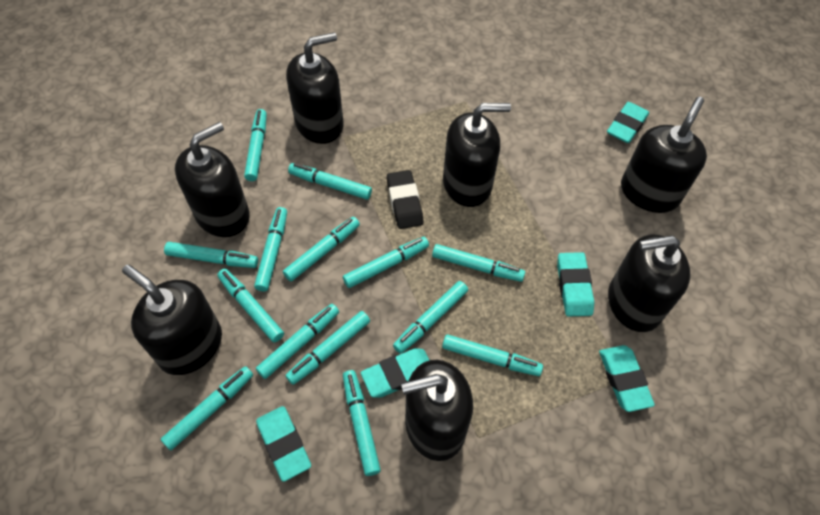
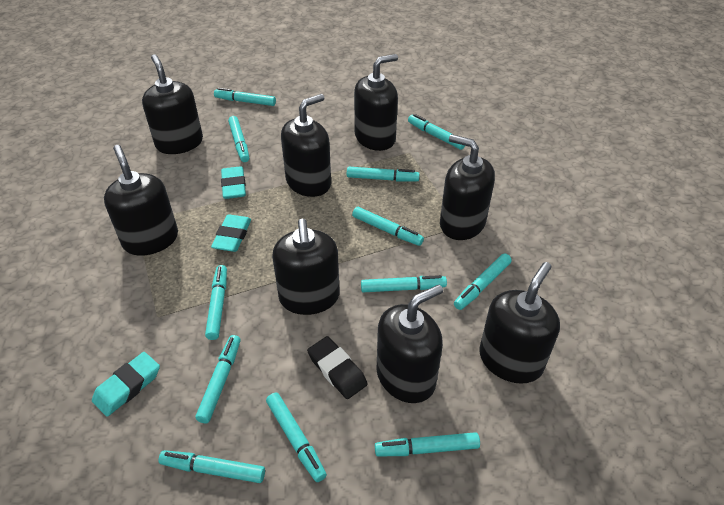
black soap dispenser: 7 -> 8
turquoise eraser: 5 -> 3
turquoise marker: 14 -> 12

